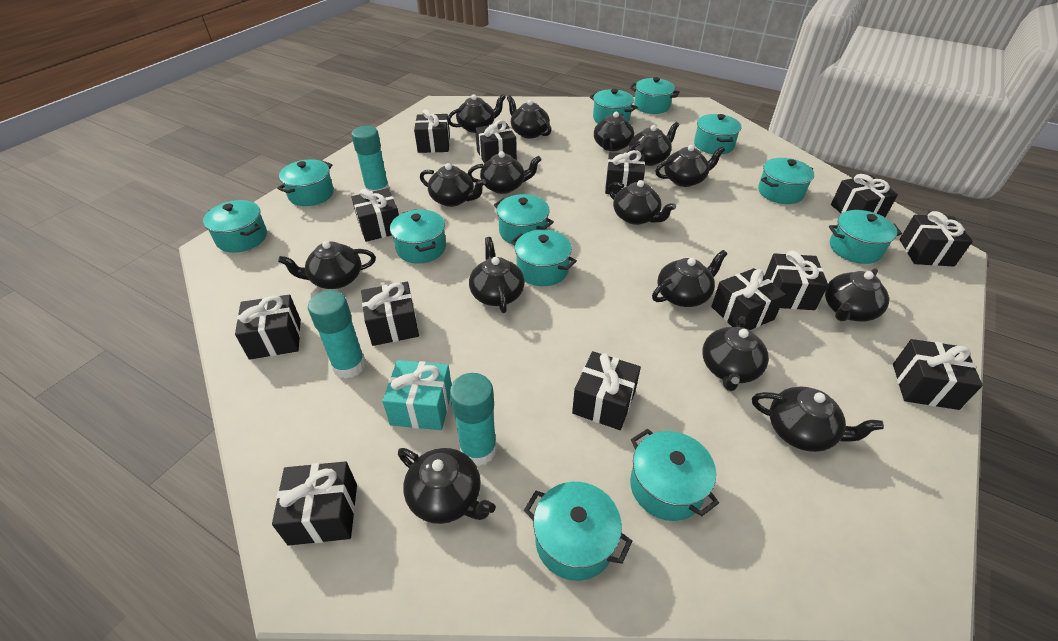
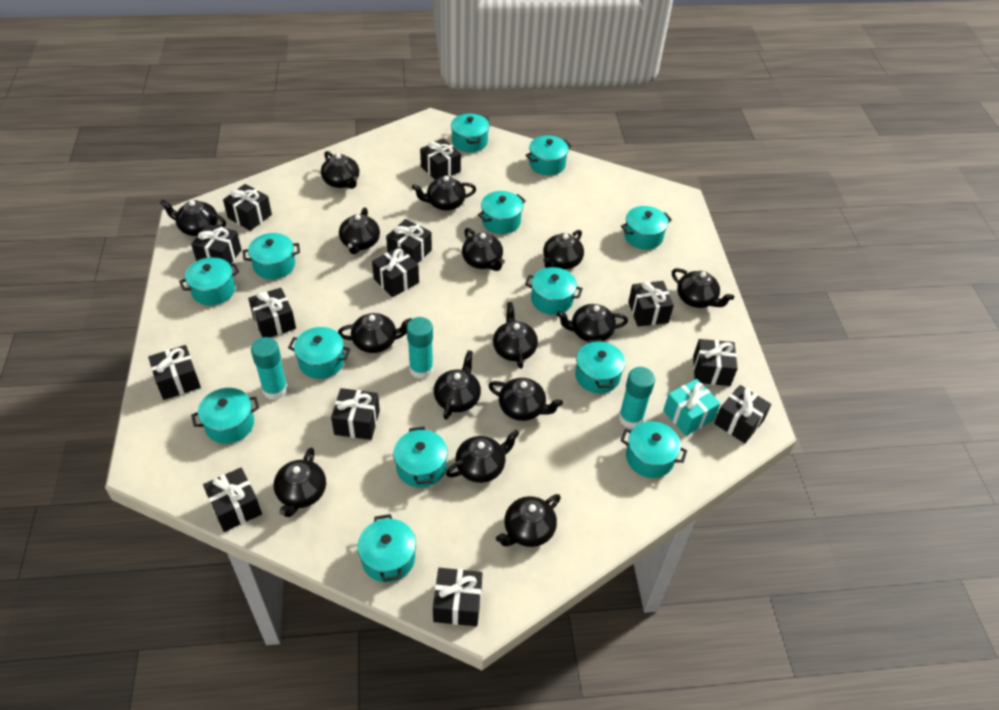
turquoise pot: 12 -> 13

